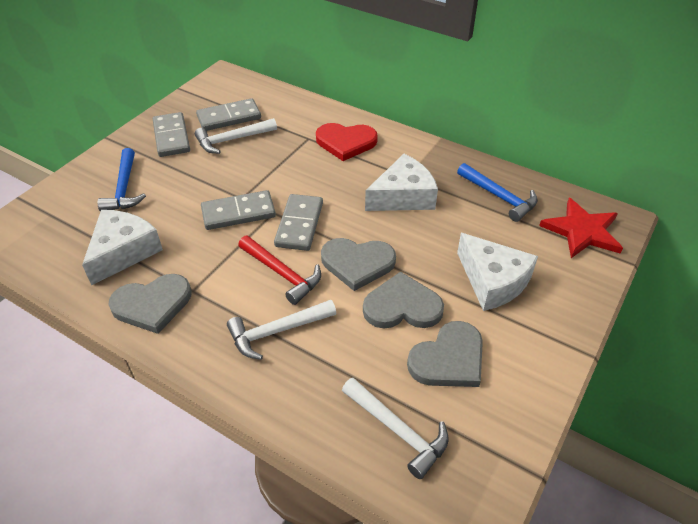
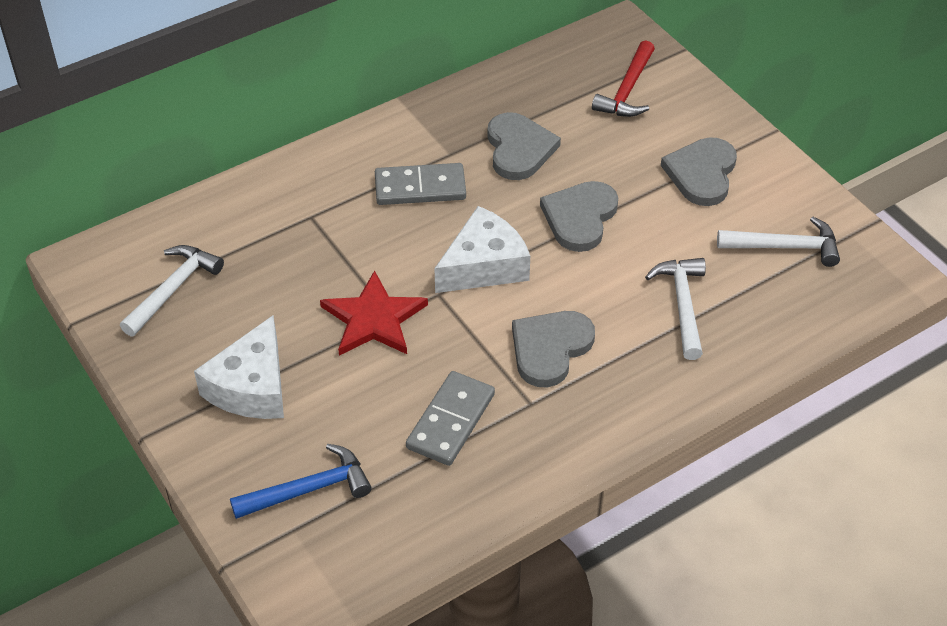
blue hammer: 2 -> 1
grey domino: 4 -> 2
red heart: 1 -> 0
white cheese: 3 -> 2

